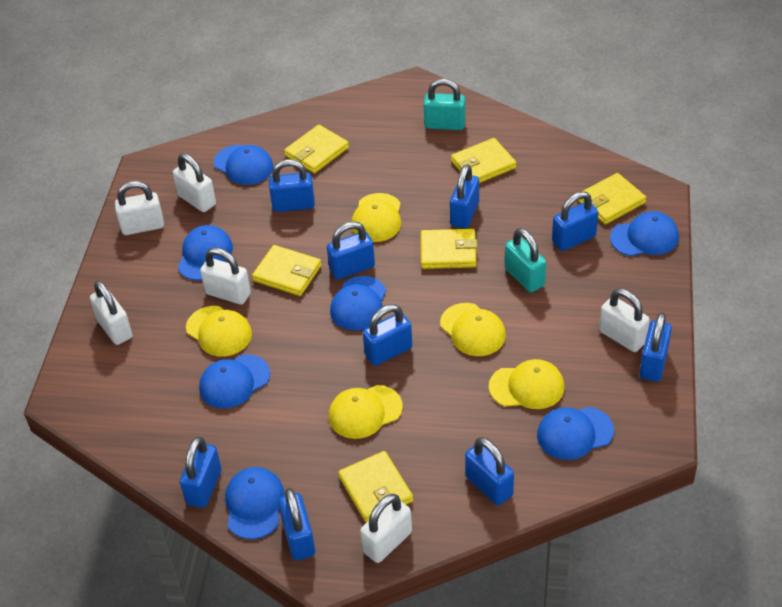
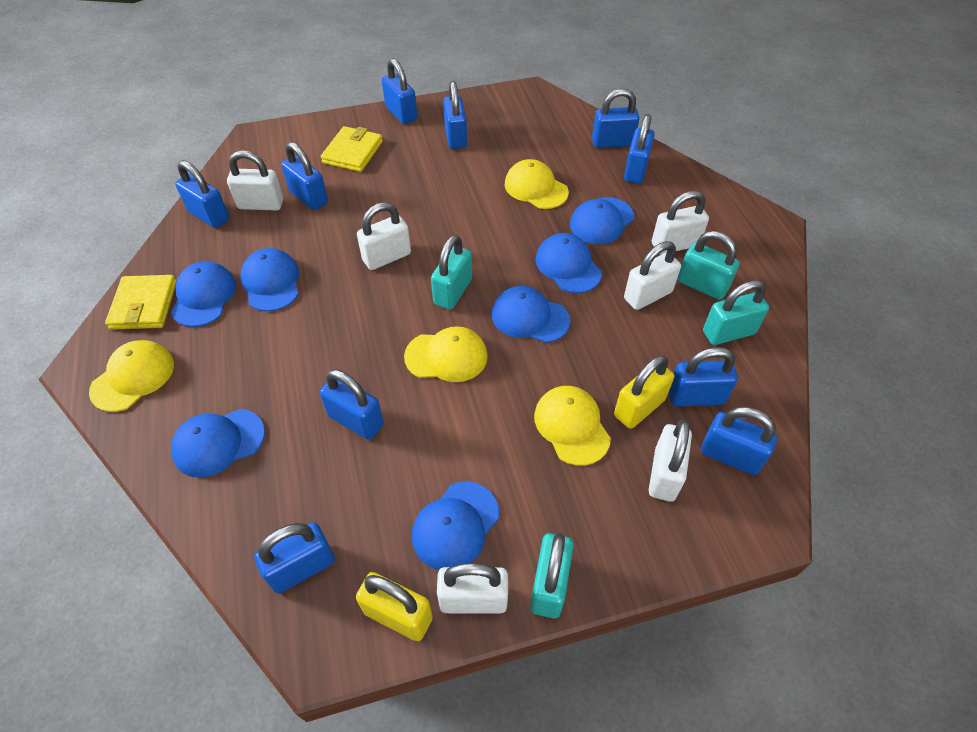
blue padlock: 9 -> 10
turquoise padlock: 2 -> 4
yellow cap: 5 -> 4
yellow padlock: 0 -> 2
yellow wallet: 6 -> 2

